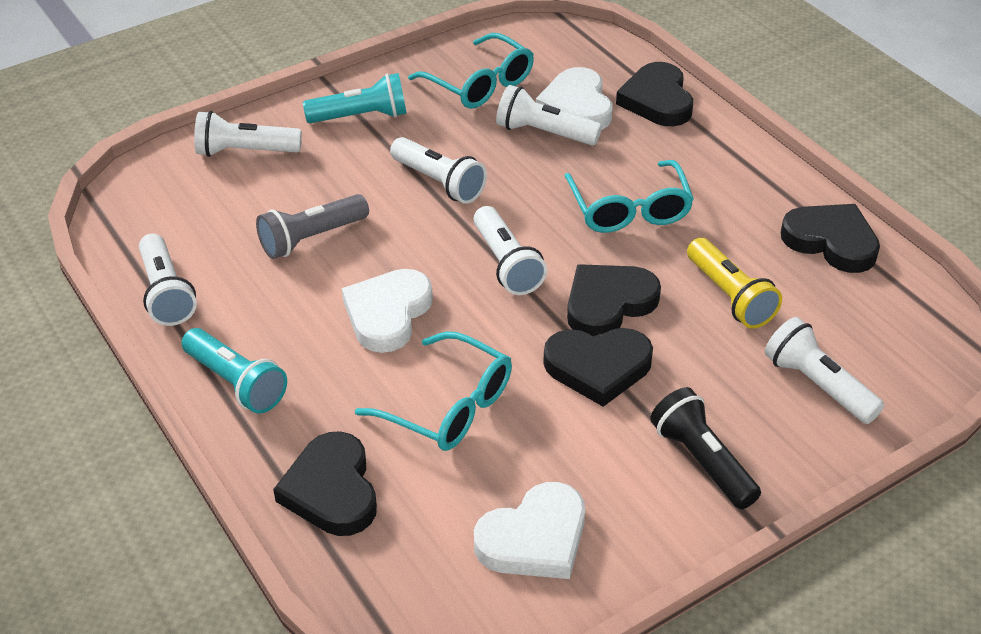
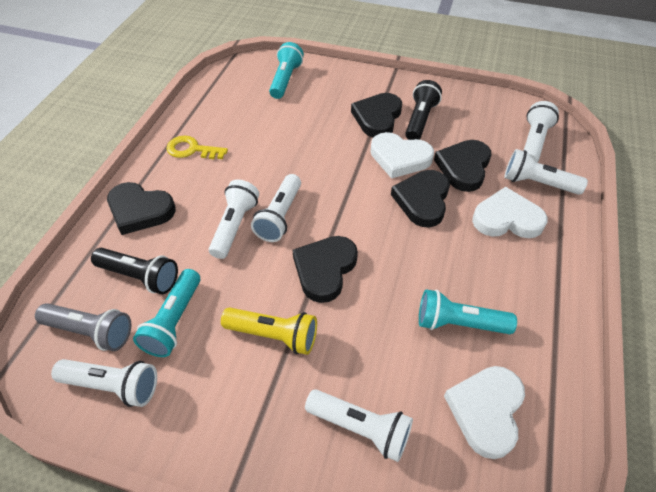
black flashlight: 1 -> 2
turquoise flashlight: 2 -> 3
turquoise glasses: 3 -> 0
yellow key: 0 -> 1

